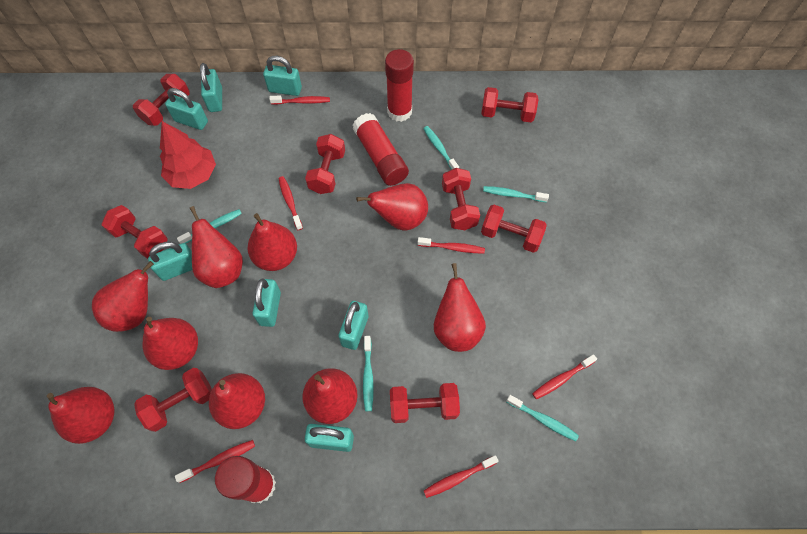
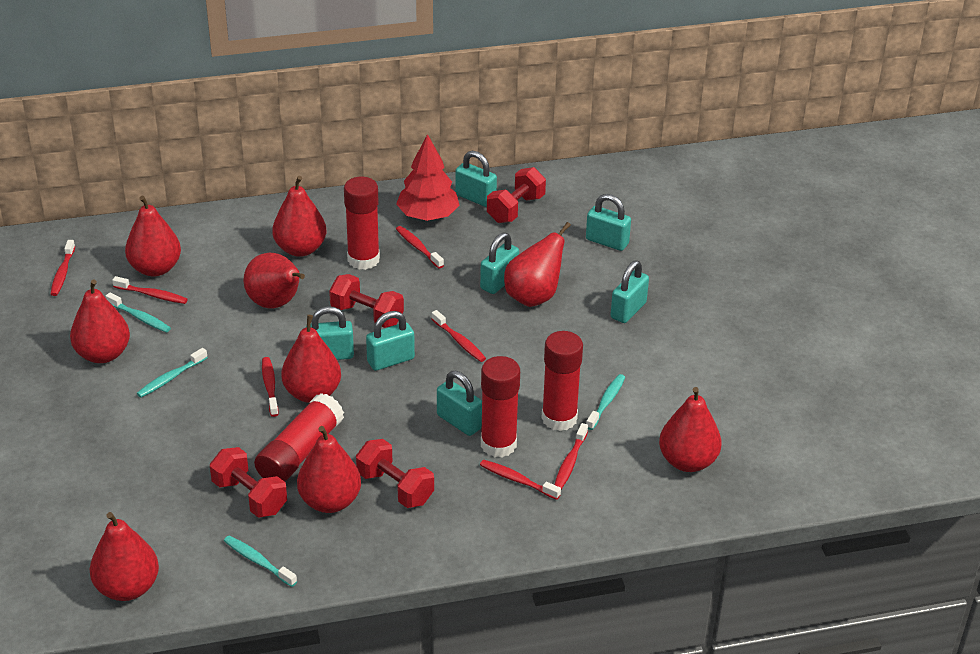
red dumbbell: 8 -> 4
red glue stick: 3 -> 4
red toothbrush: 6 -> 7
turquoise toothbrush: 5 -> 4

